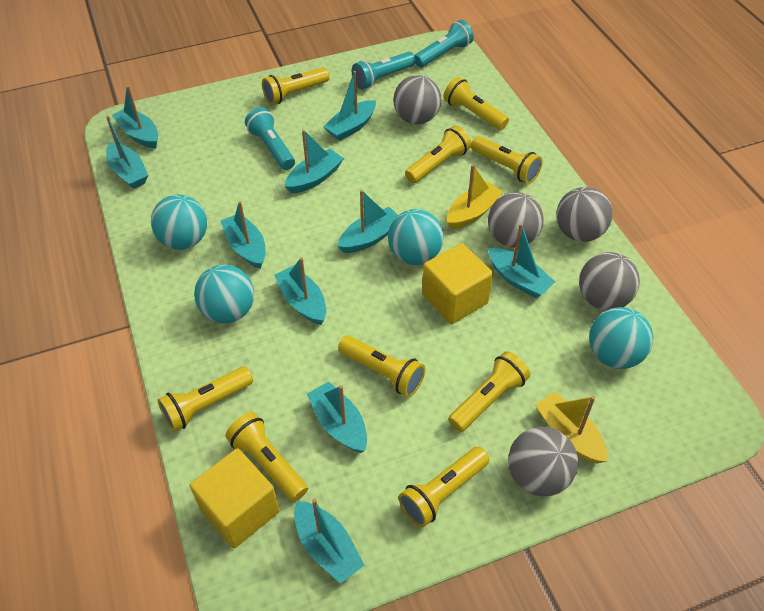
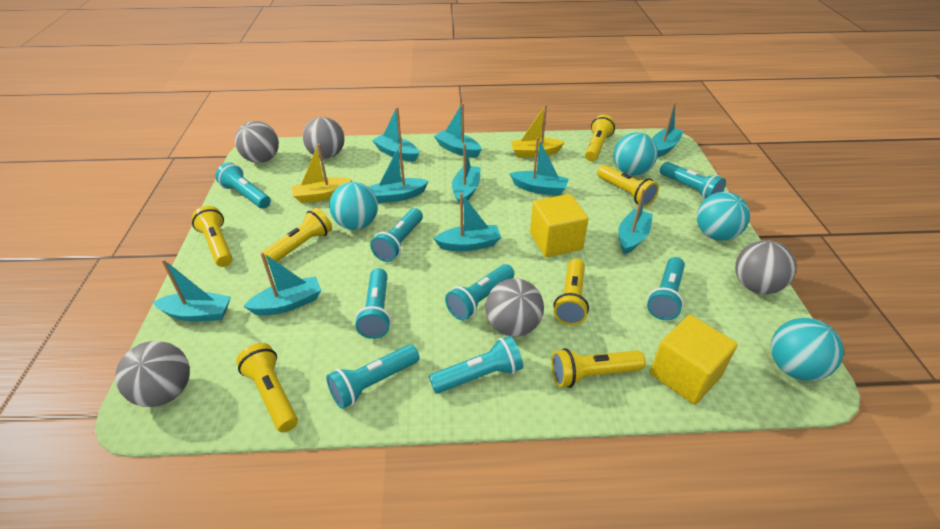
turquoise flashlight: 3 -> 8
yellow flashlight: 9 -> 7

